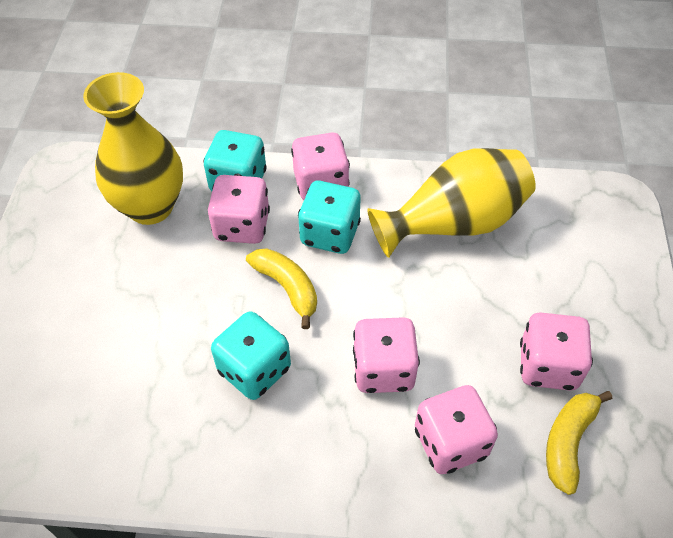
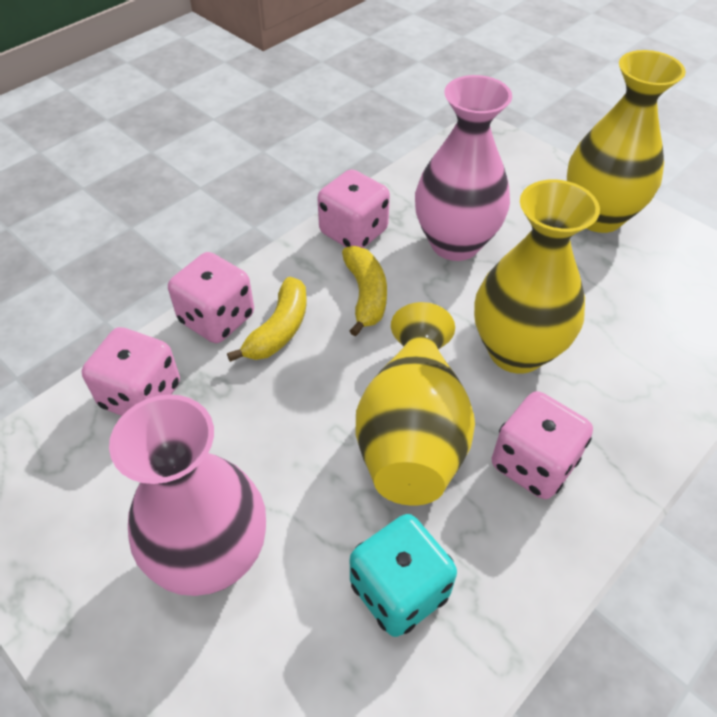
pink dice: 5 -> 4
pink vase: 0 -> 2
turquoise dice: 3 -> 1
yellow vase: 2 -> 3

